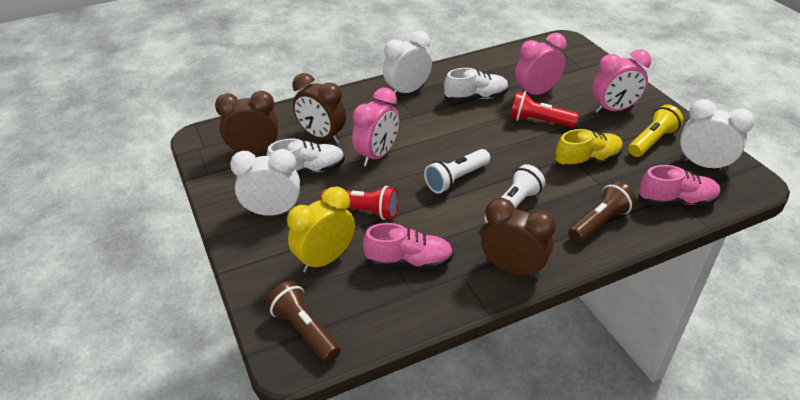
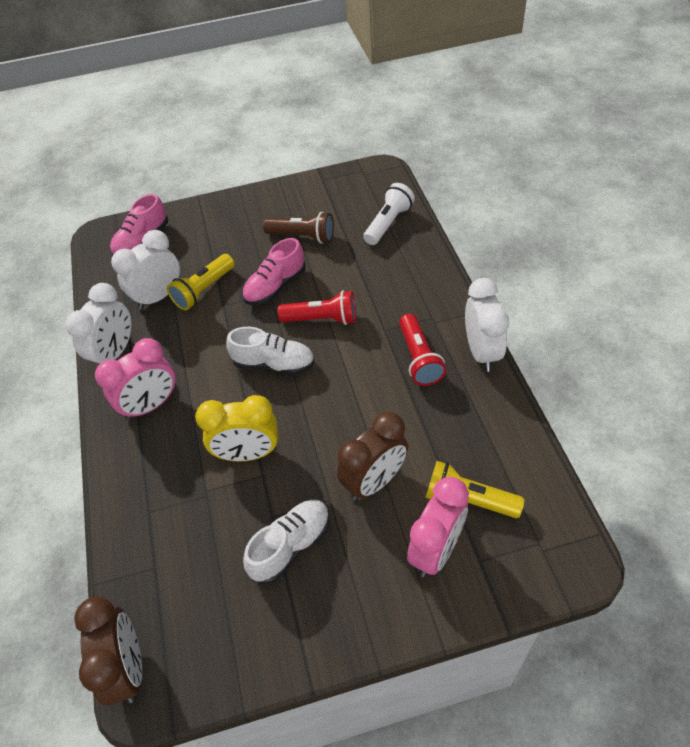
brown clock: 3 -> 2
brown flashlight: 2 -> 1
pink clock: 3 -> 2
white flashlight: 2 -> 1
yellow flashlight: 1 -> 2
yellow shoe: 1 -> 0

